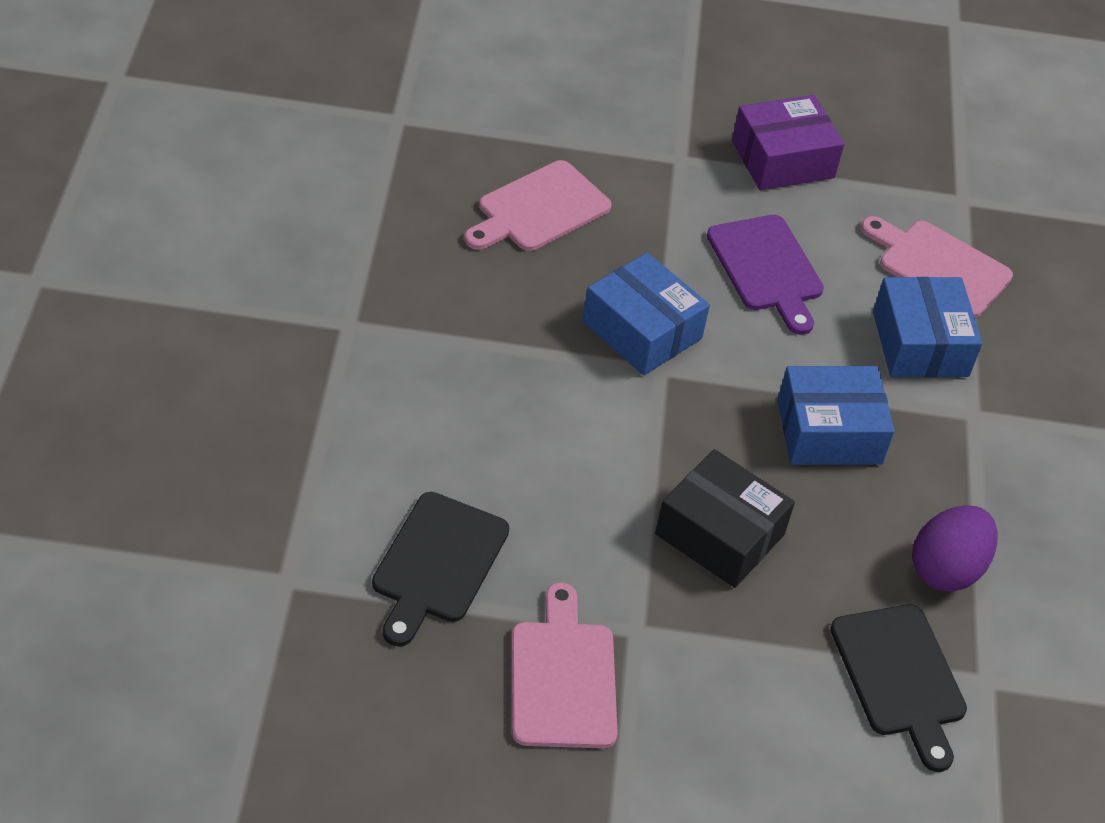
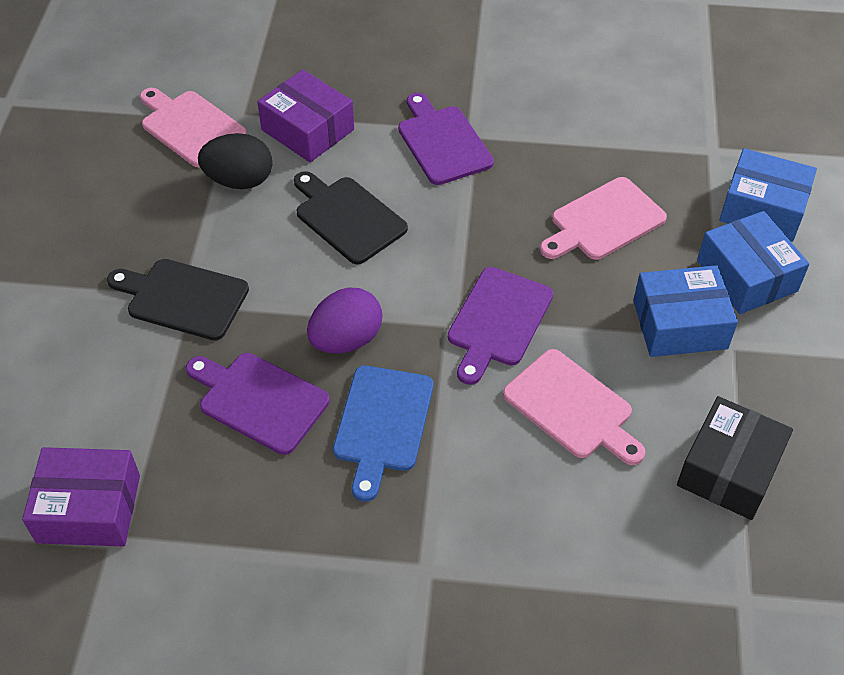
black egg: 0 -> 1
blue cutting board: 0 -> 1
purple box: 1 -> 2
purple cutting board: 1 -> 3

